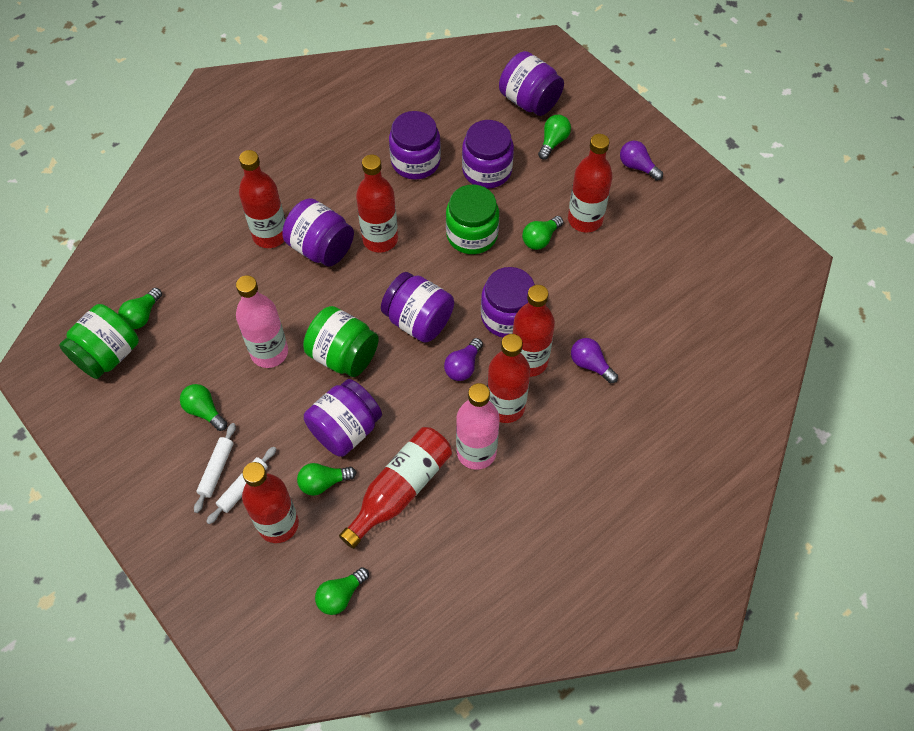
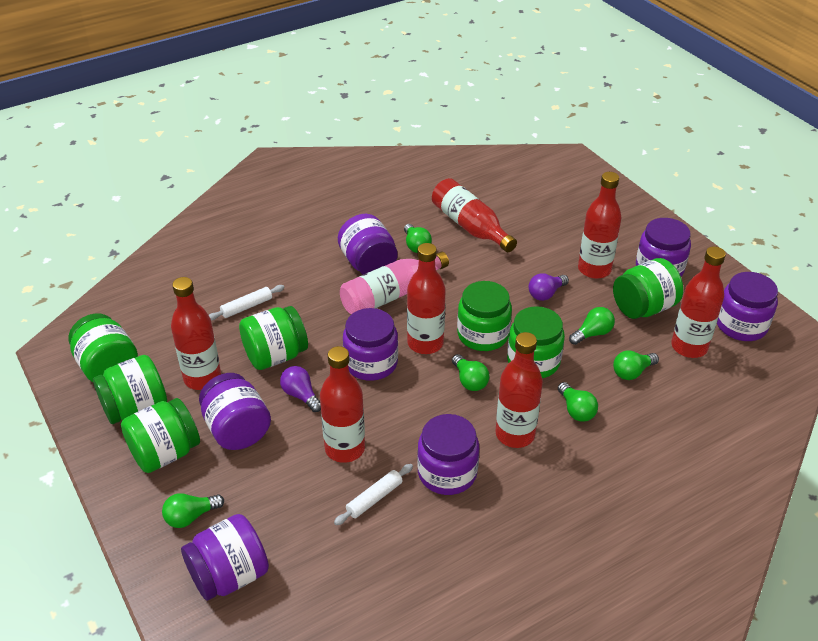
green jar: 3 -> 7
pink bottle: 2 -> 1
purple light bulb: 3 -> 2

